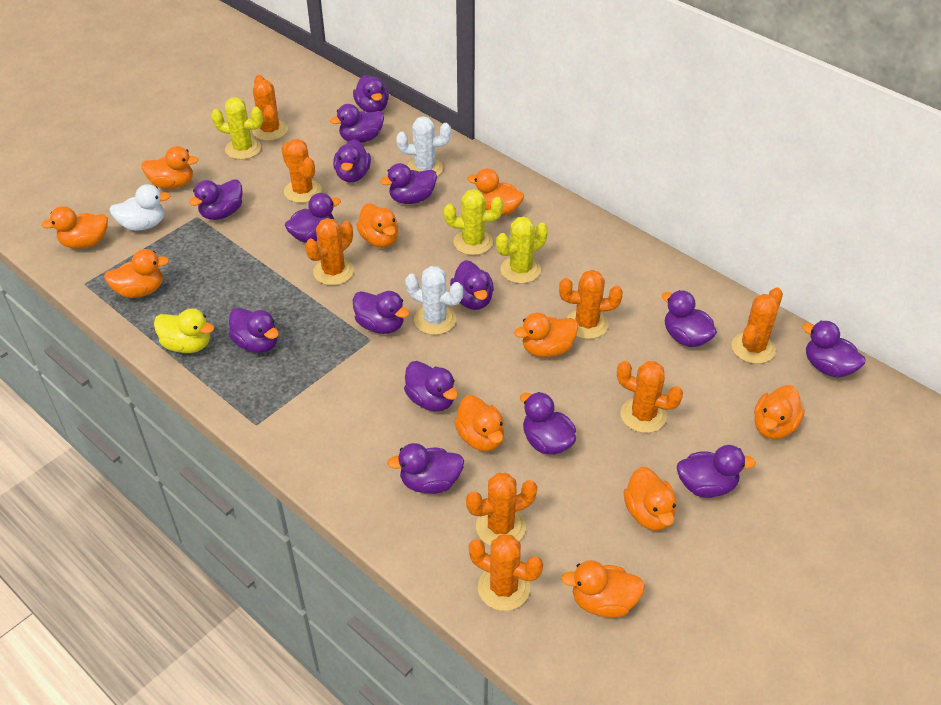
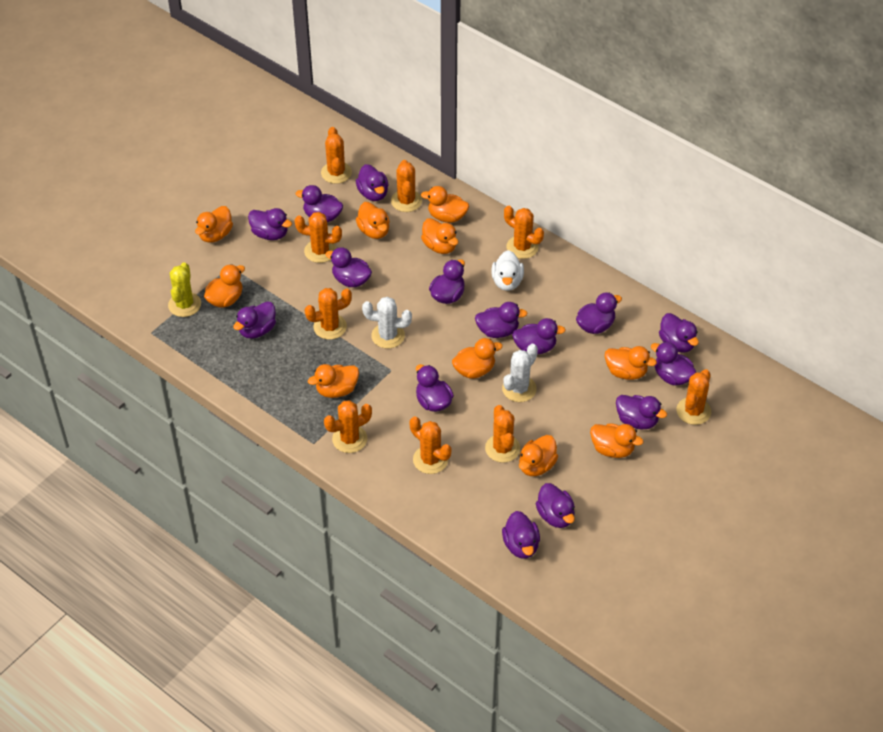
orange cactus: 8 -> 9
yellow cactus: 3 -> 1
yellow duck: 1 -> 0

